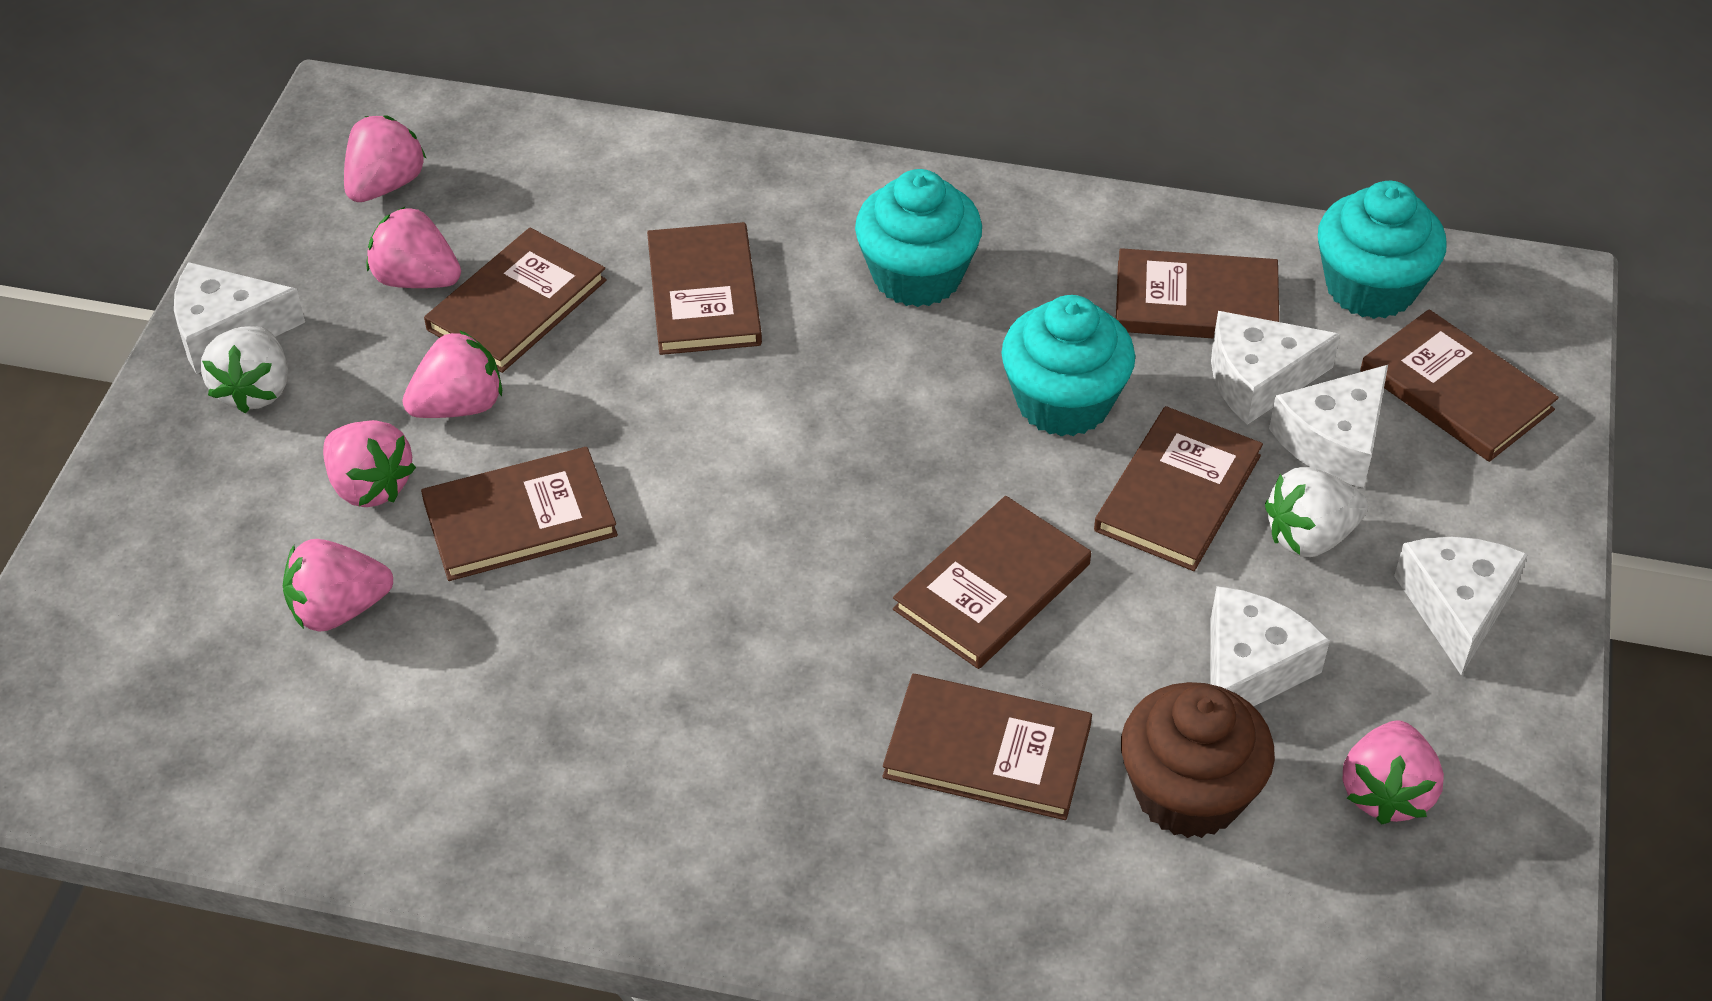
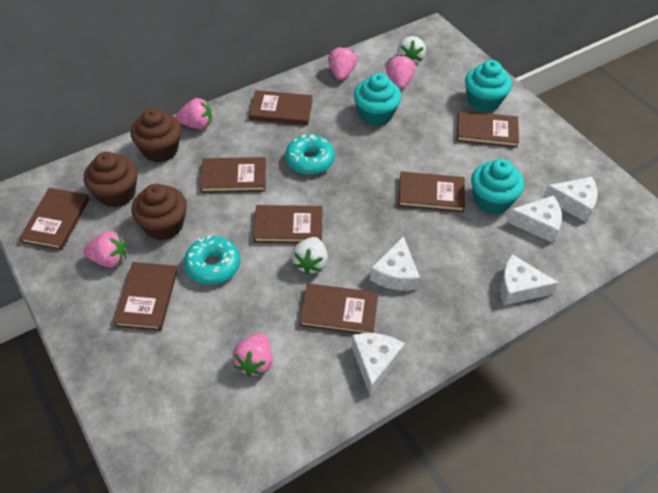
brown cupcake: 1 -> 3
pink strawberry: 6 -> 5
turquoise donut: 0 -> 2

